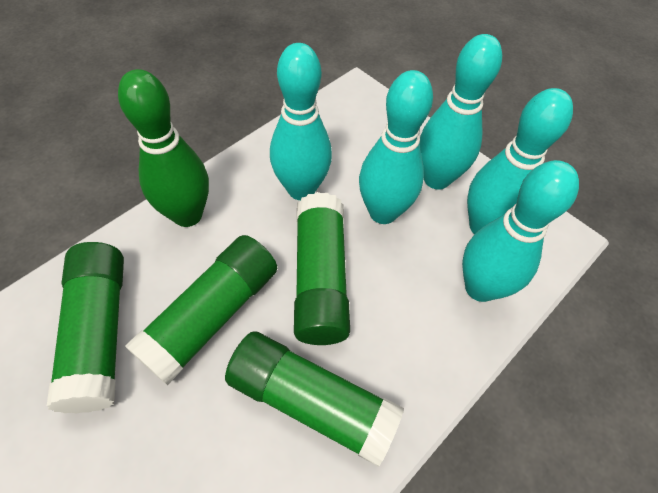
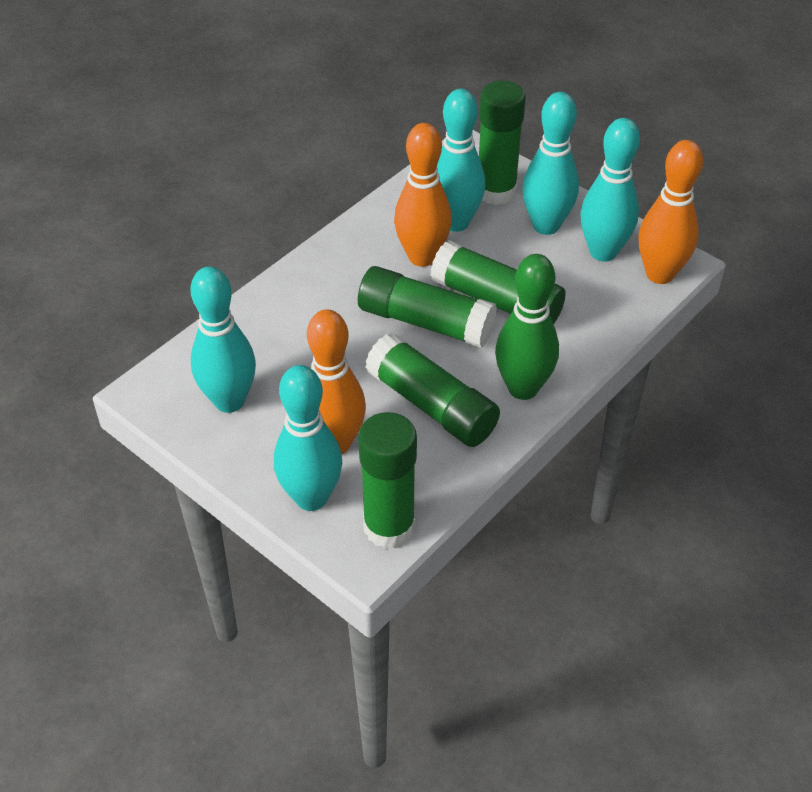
green glue stick: 4 -> 5
orange bowling pin: 0 -> 3

